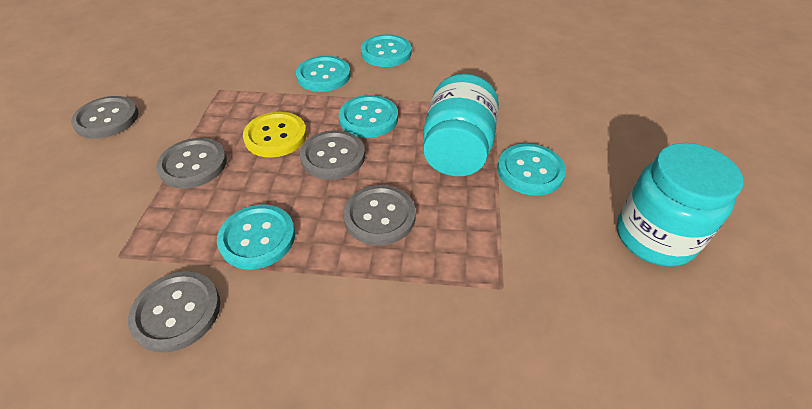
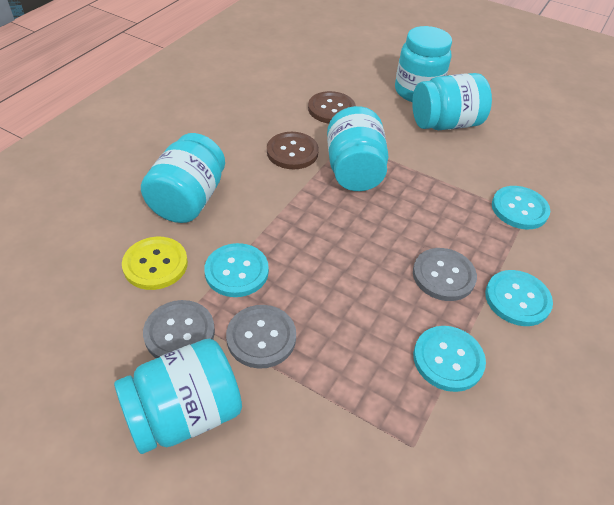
brown button: 0 -> 2
grey button: 5 -> 3
turquoise button: 5 -> 4
turquoise jar: 2 -> 5

